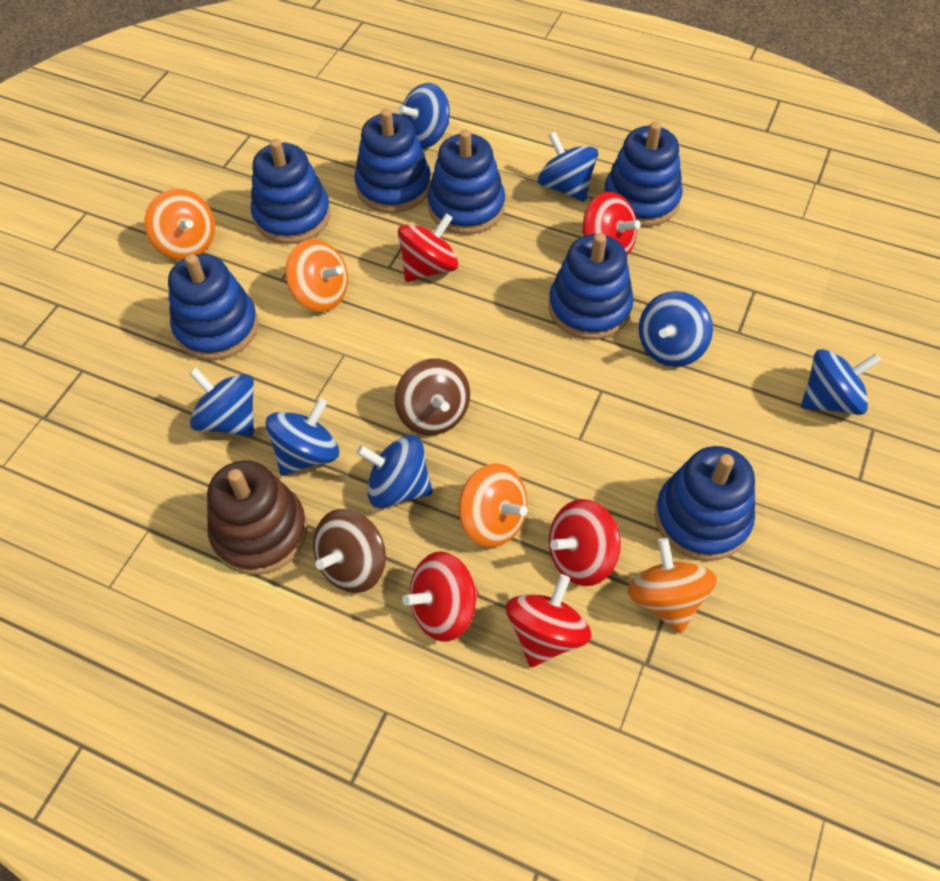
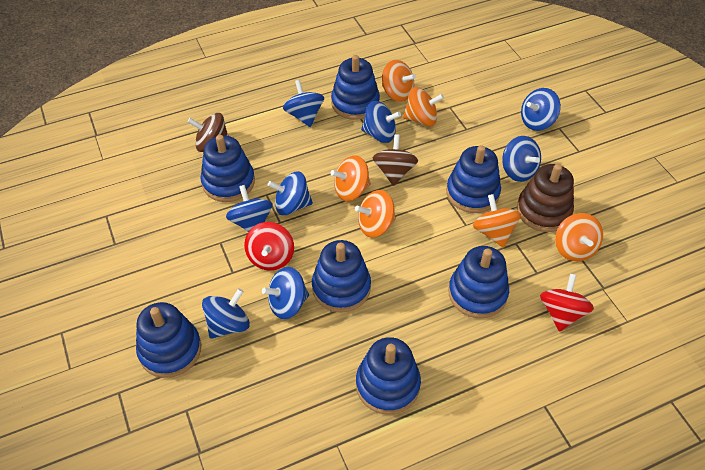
blue spinning top: 7 -> 8
orange spinning top: 4 -> 6
red spinning top: 5 -> 2

